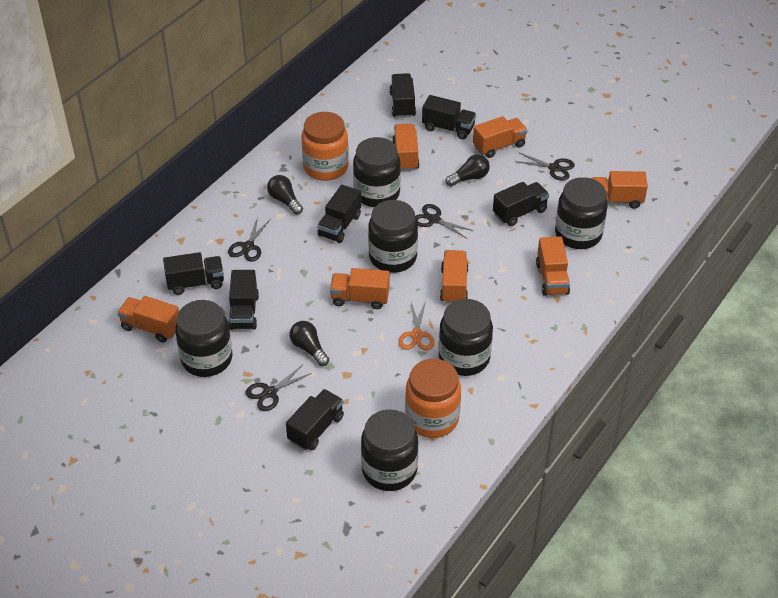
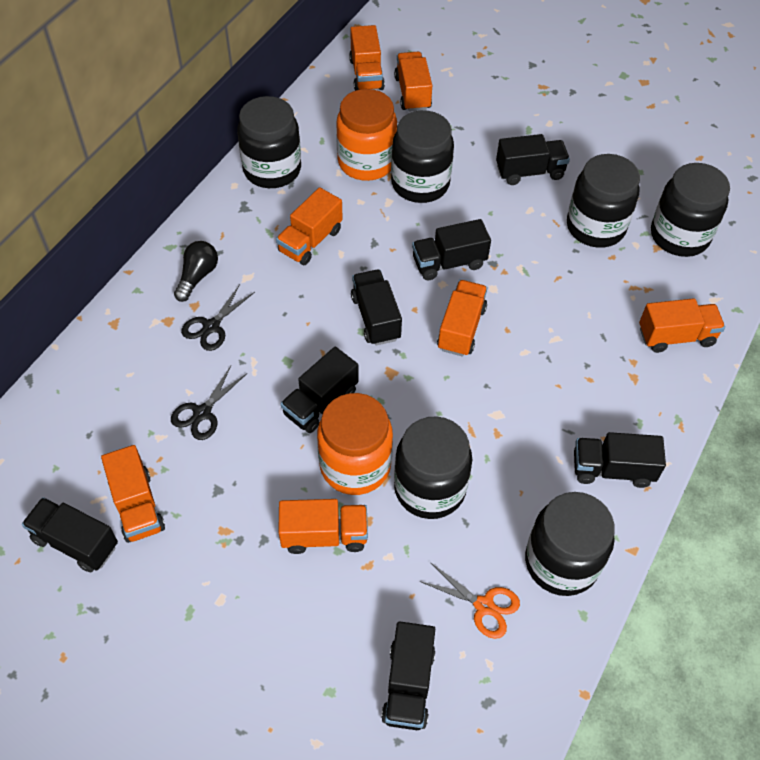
black light bulb: 3 -> 1
black scissors: 4 -> 2

